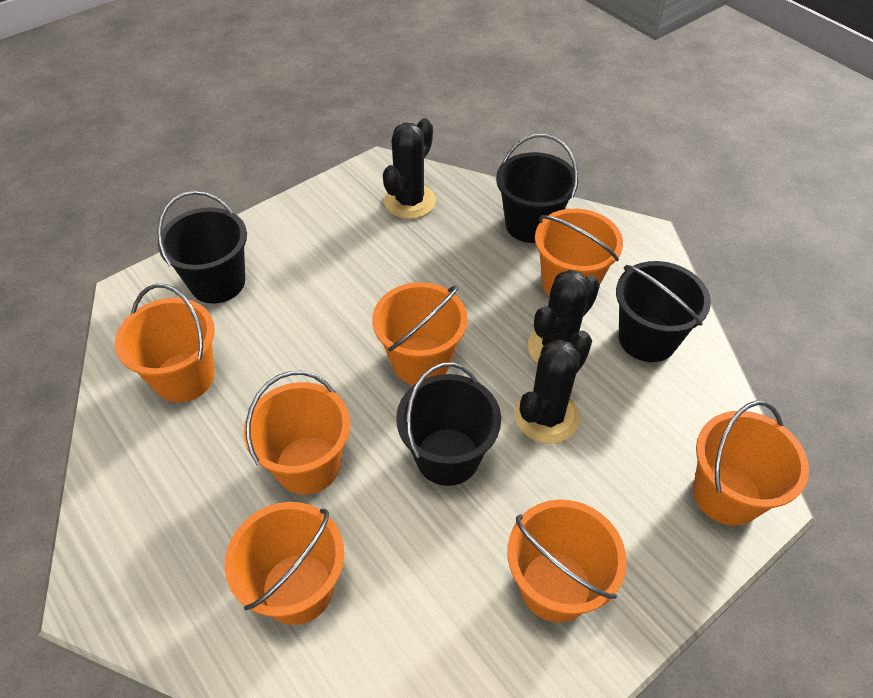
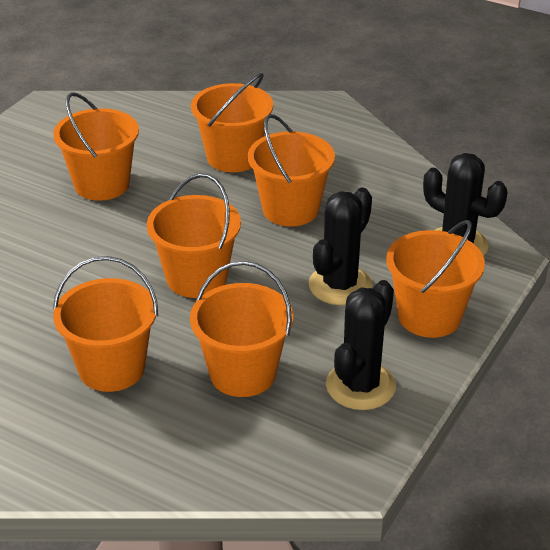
black bucket: 4 -> 0

